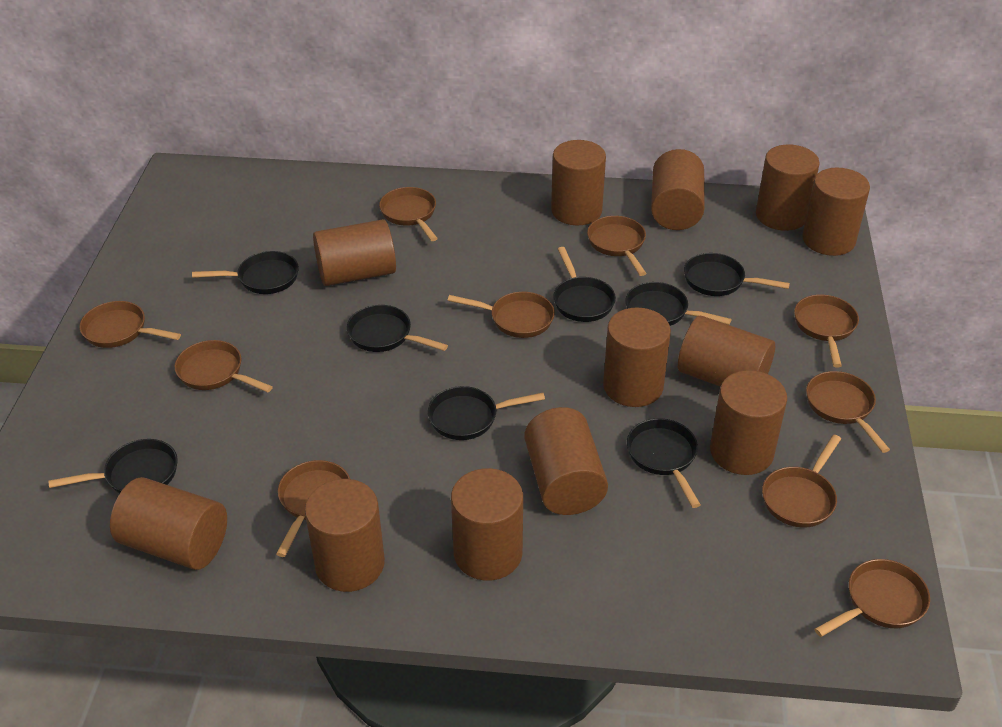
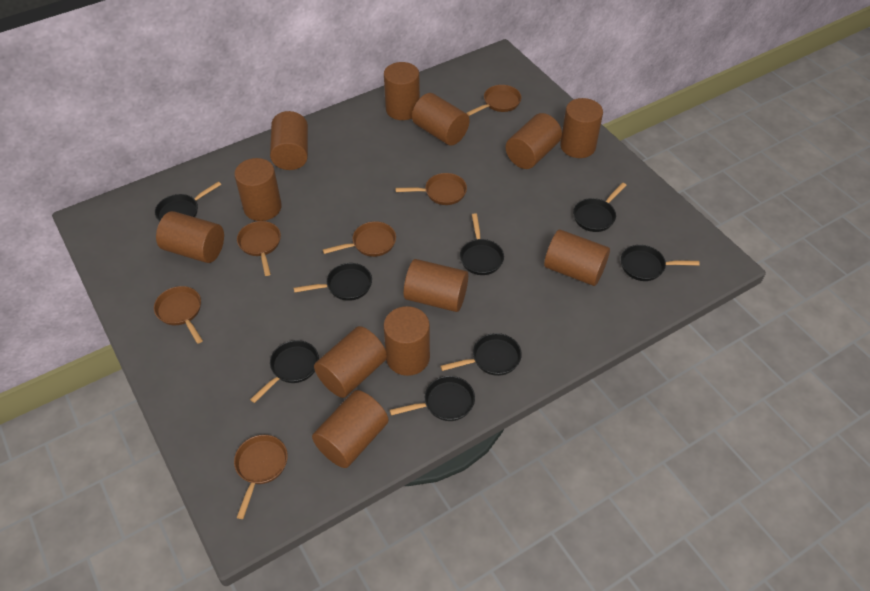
brown pan: 10 -> 6

